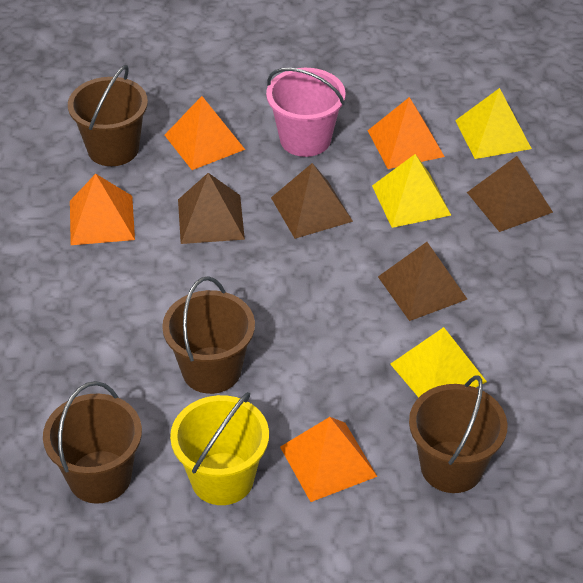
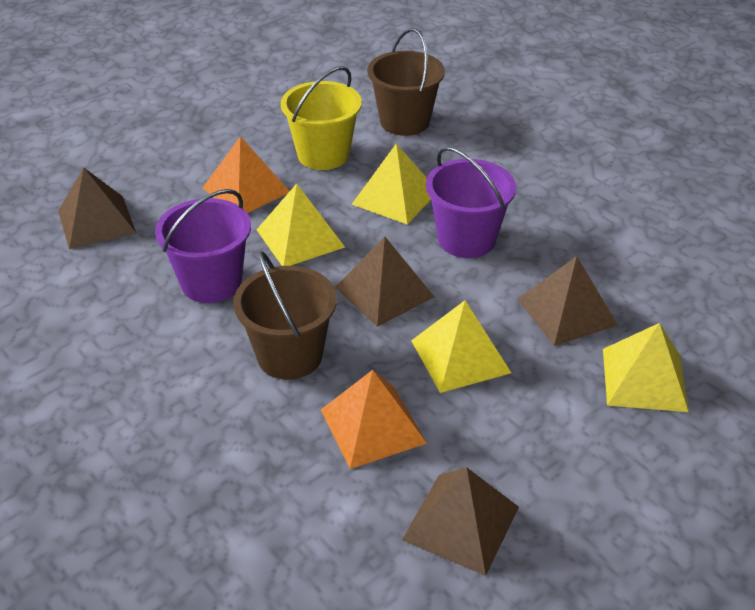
brown bucket: 4 -> 2
orange pyramid: 4 -> 2
pink bucket: 1 -> 0
purple bucket: 0 -> 2
yellow pyramid: 3 -> 4

